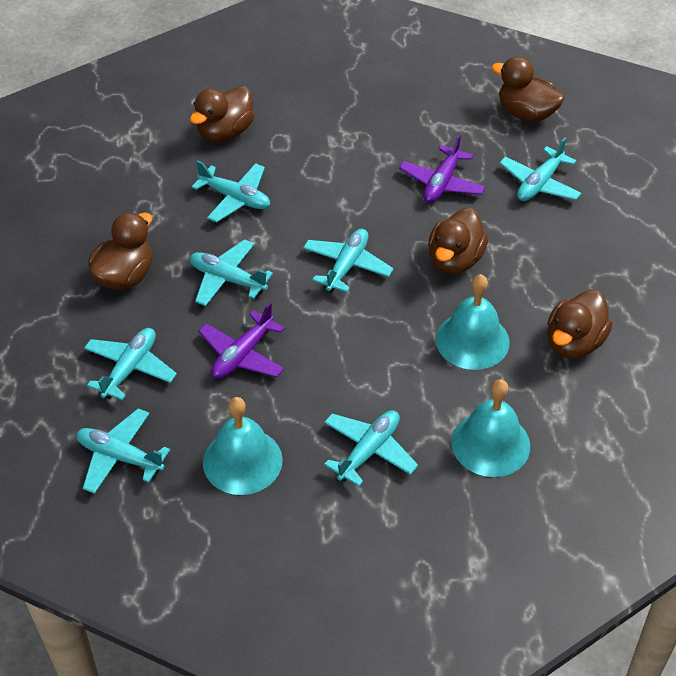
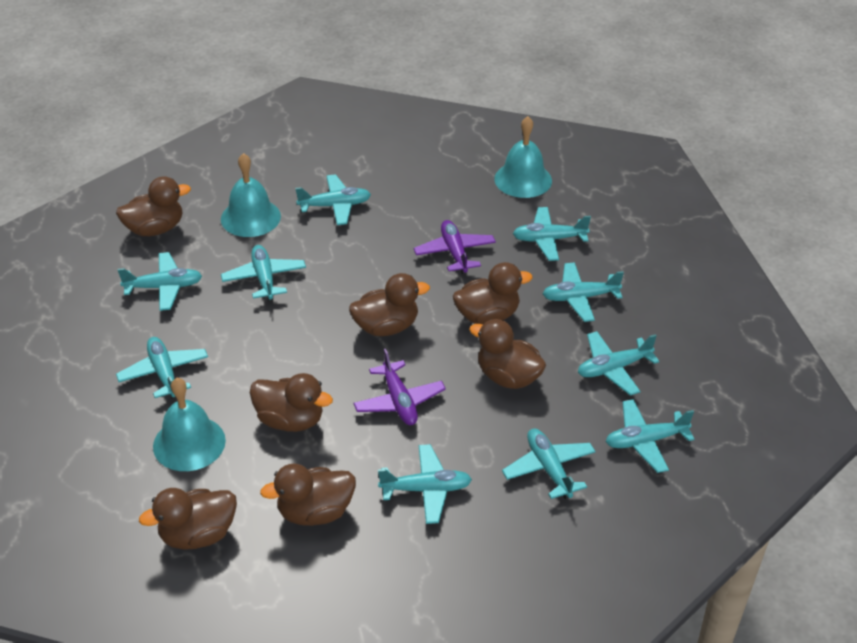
brown duck: 5 -> 7
turquoise plane: 7 -> 10

